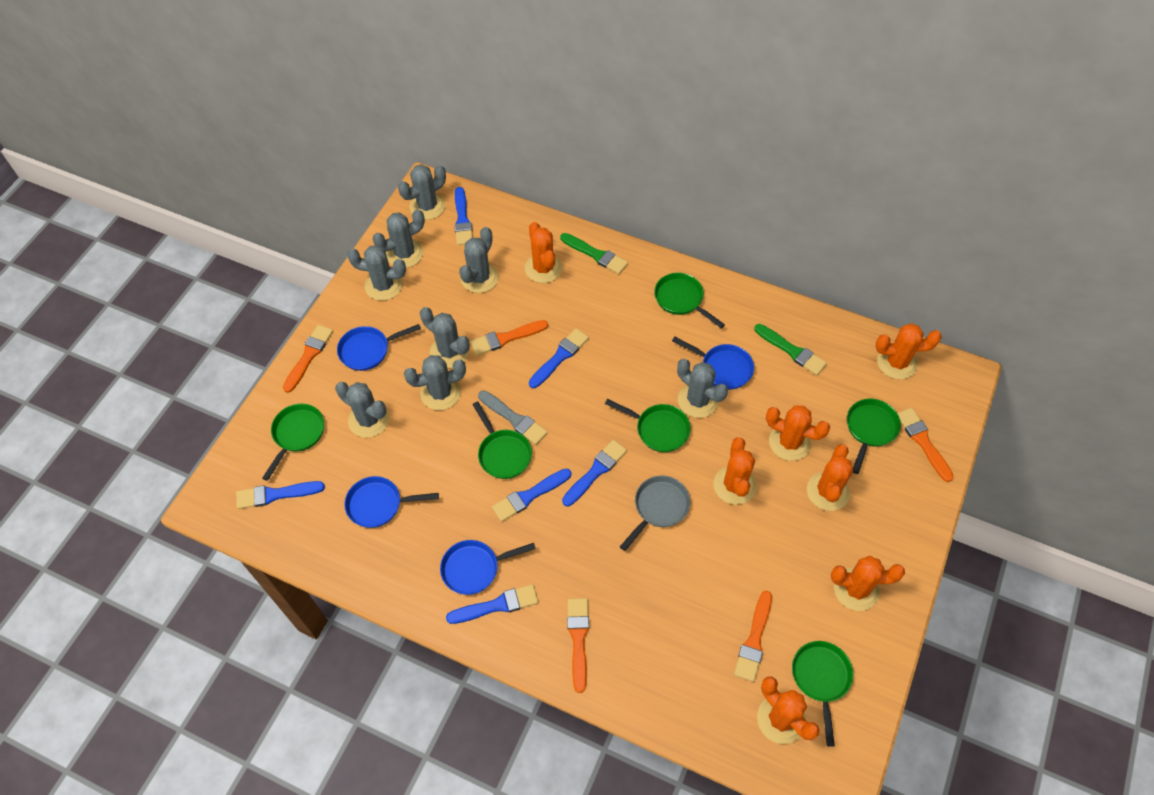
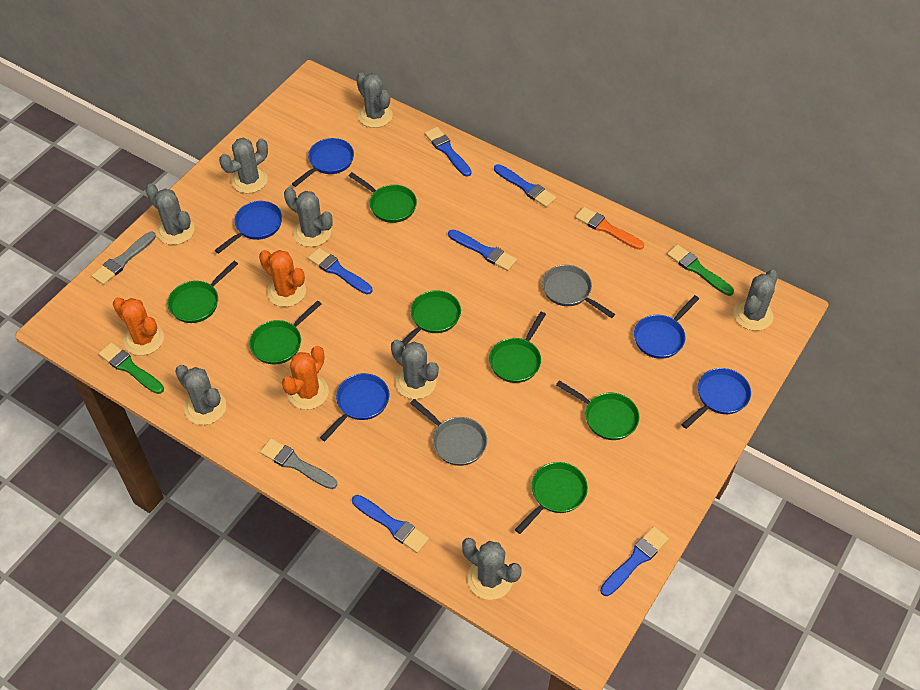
blue pan: 4 -> 5
green pan: 6 -> 7
grey brush: 1 -> 2
grey pan: 1 -> 2
orange brush: 5 -> 1
orange cactus: 7 -> 3

